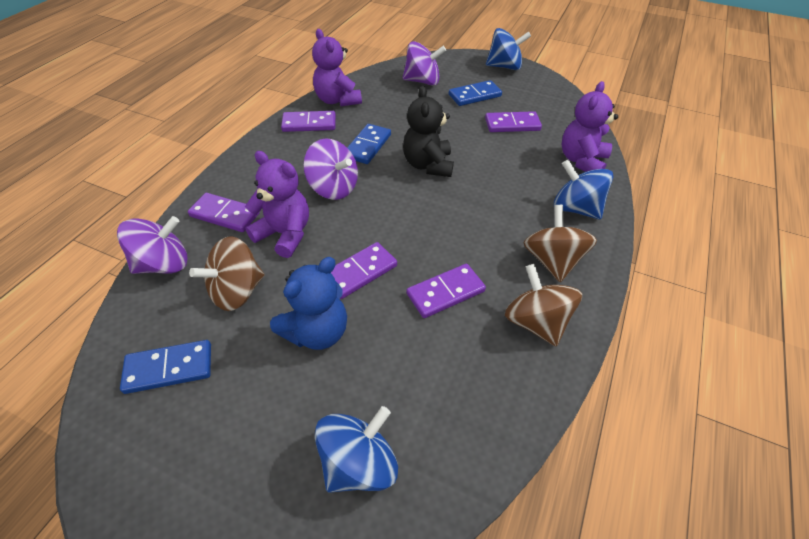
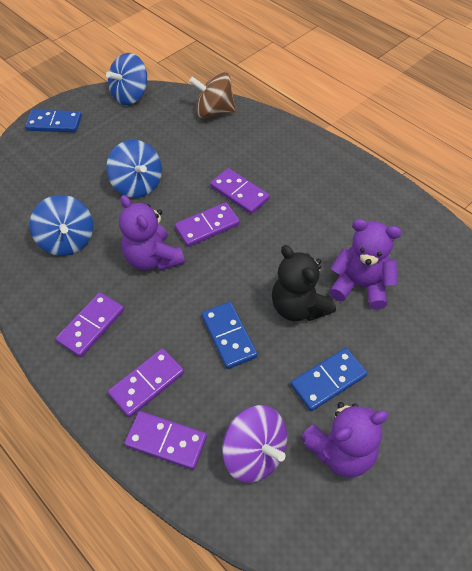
blue teddy bear: 1 -> 0
brown spinning top: 3 -> 1
purple spinning top: 3 -> 1

